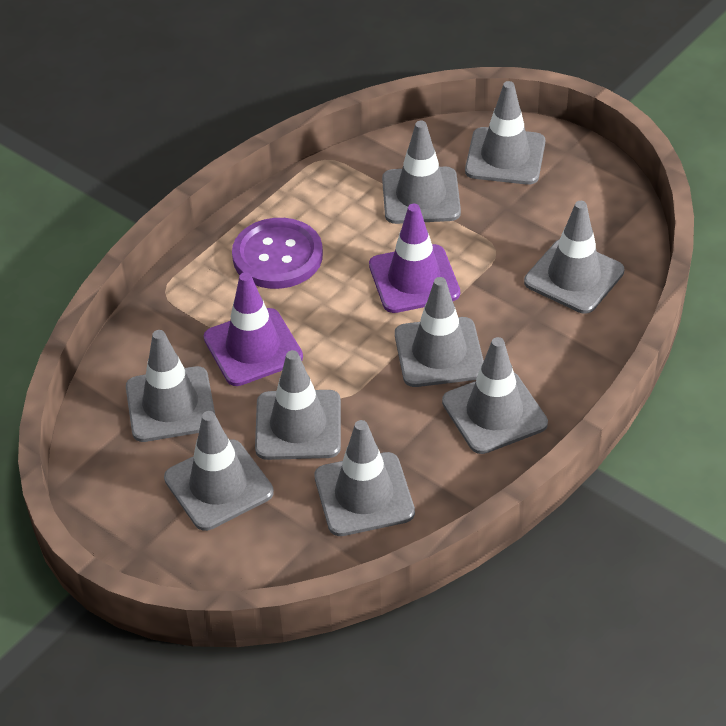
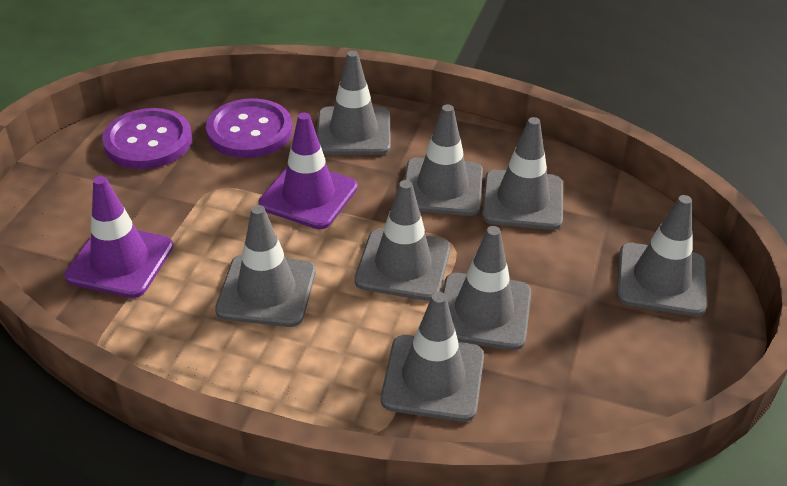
grey traffic cone: 9 -> 8
purple button: 1 -> 2

